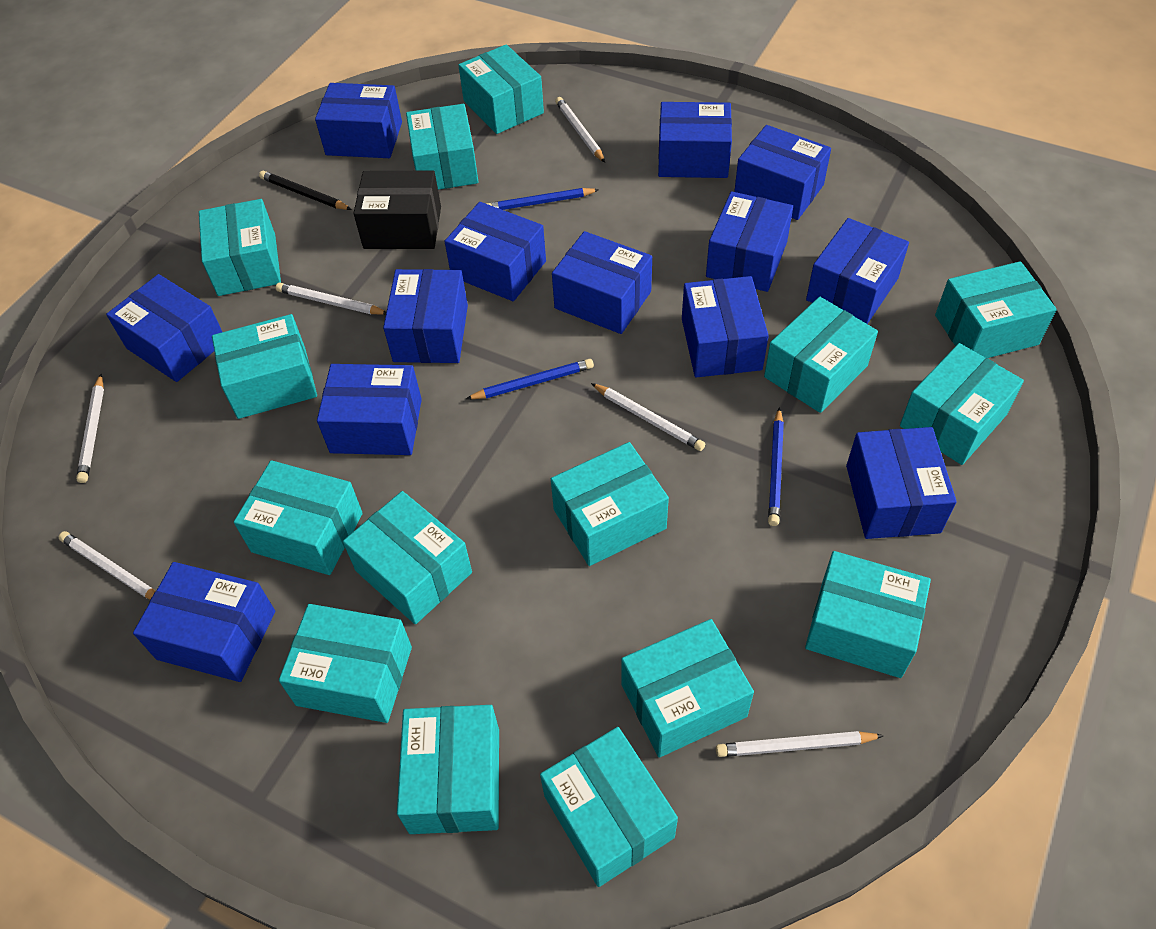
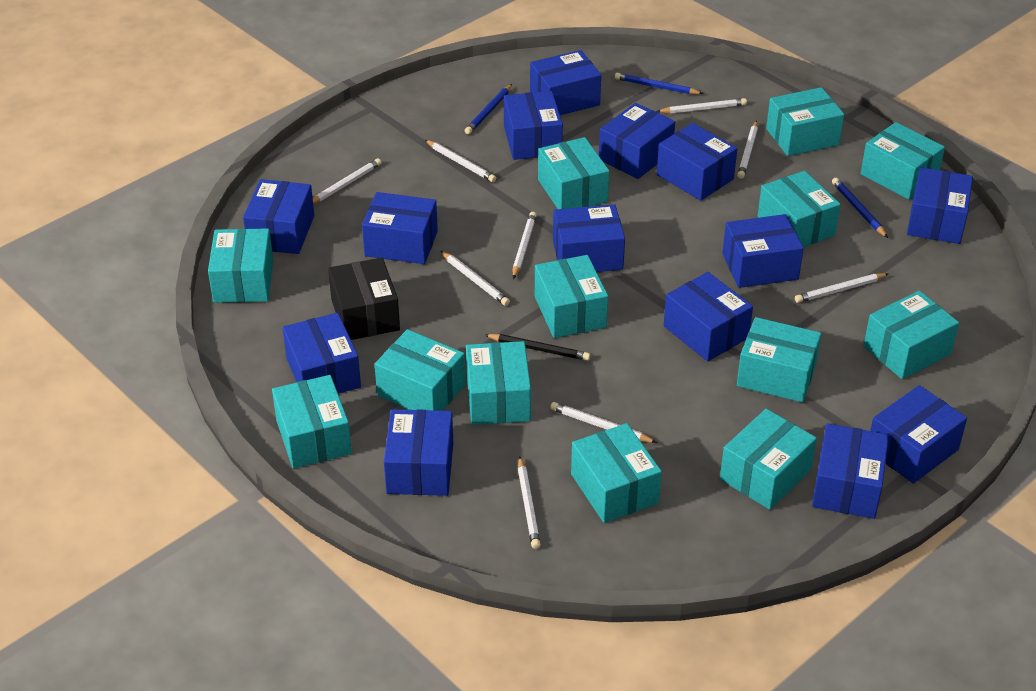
blue box: 13 -> 14
turquoise box: 15 -> 13
white pencil: 6 -> 9

